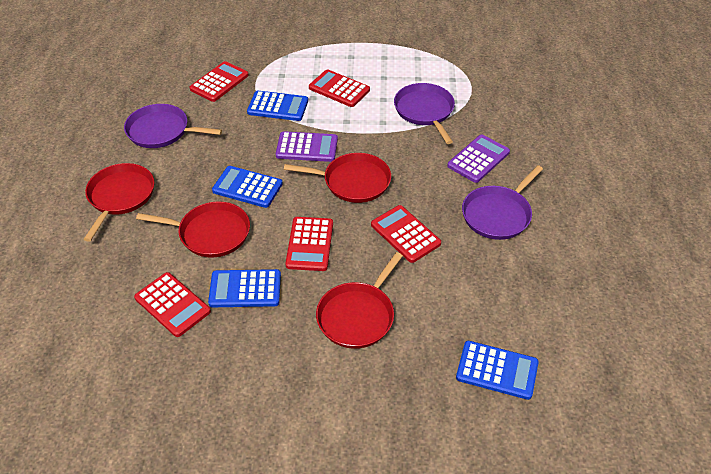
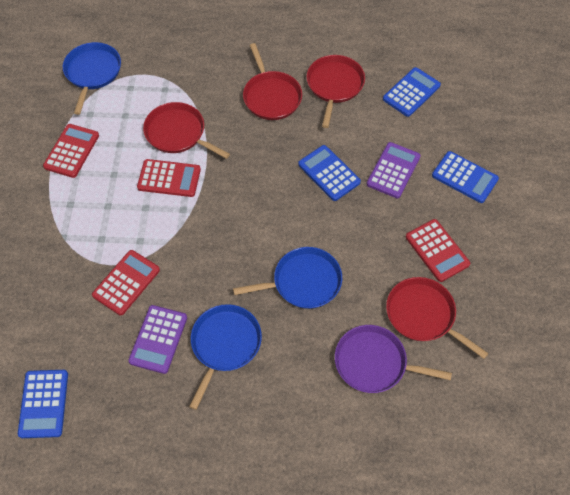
blue pan: 0 -> 3
purple pan: 3 -> 1
red calculator: 5 -> 4

